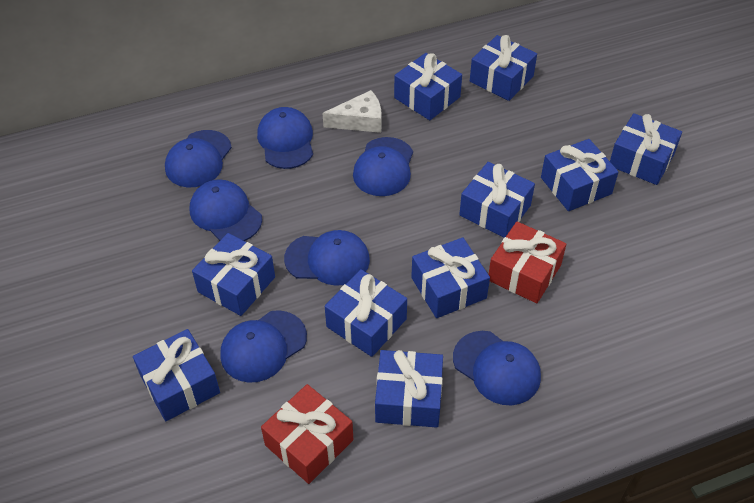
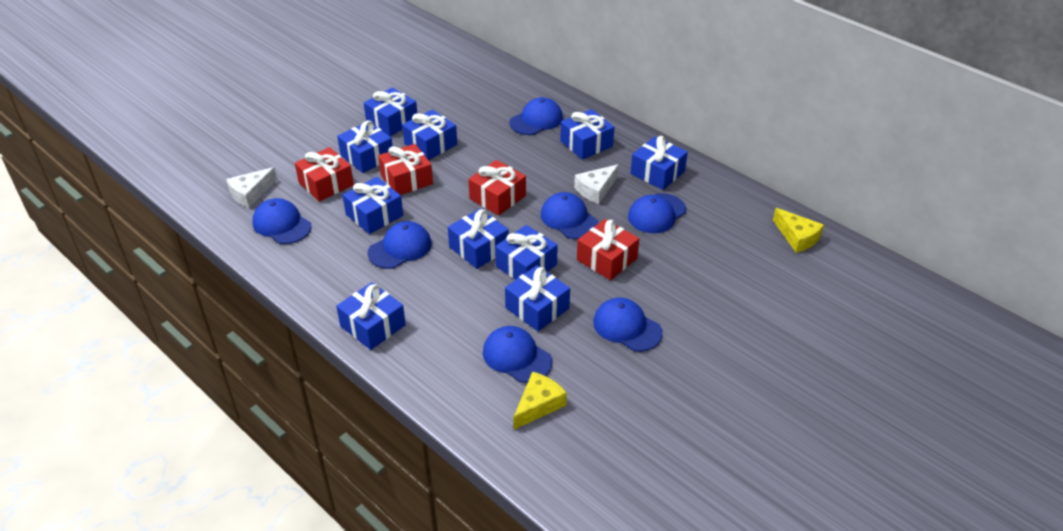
red gift: 2 -> 4
white cheese: 1 -> 2
yellow cheese: 0 -> 2

